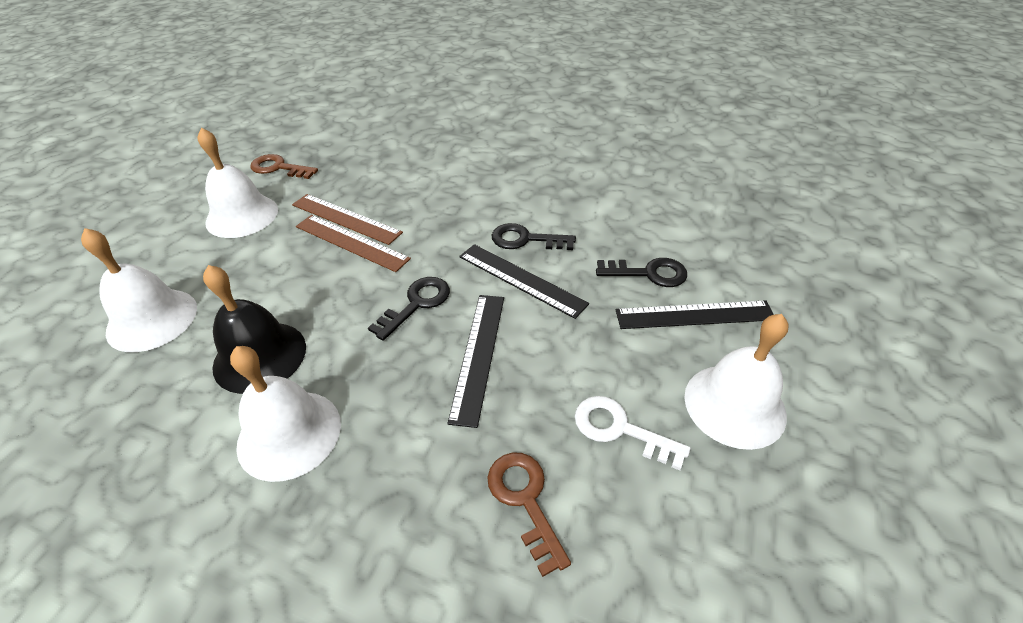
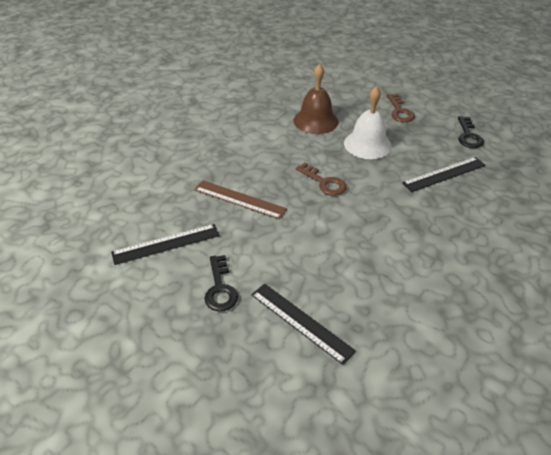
black bell: 1 -> 0
black key: 3 -> 2
brown bell: 0 -> 1
brown ruler: 2 -> 1
white bell: 4 -> 1
white key: 1 -> 0

